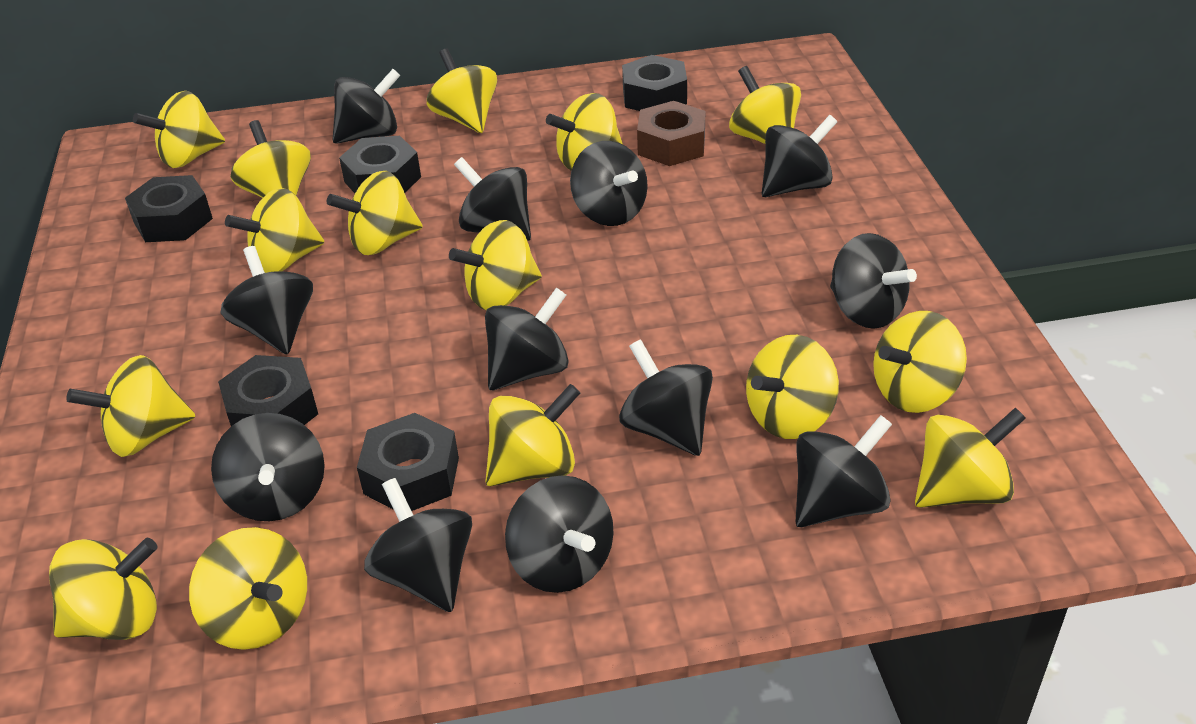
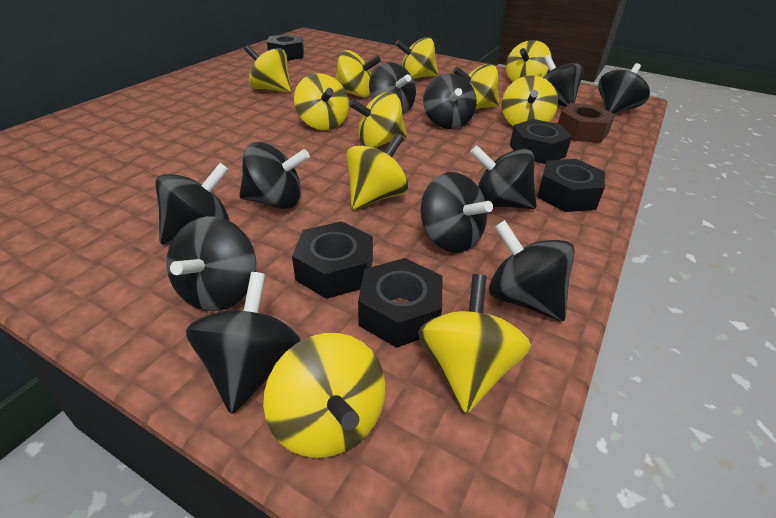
black spinning top: 12 -> 11
yellow spinning top: 15 -> 11

